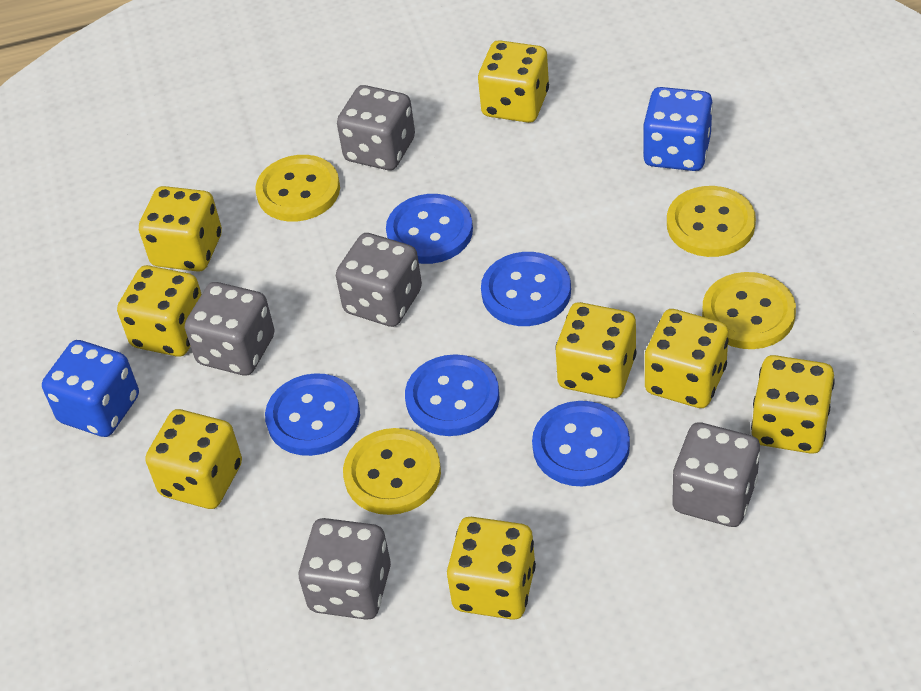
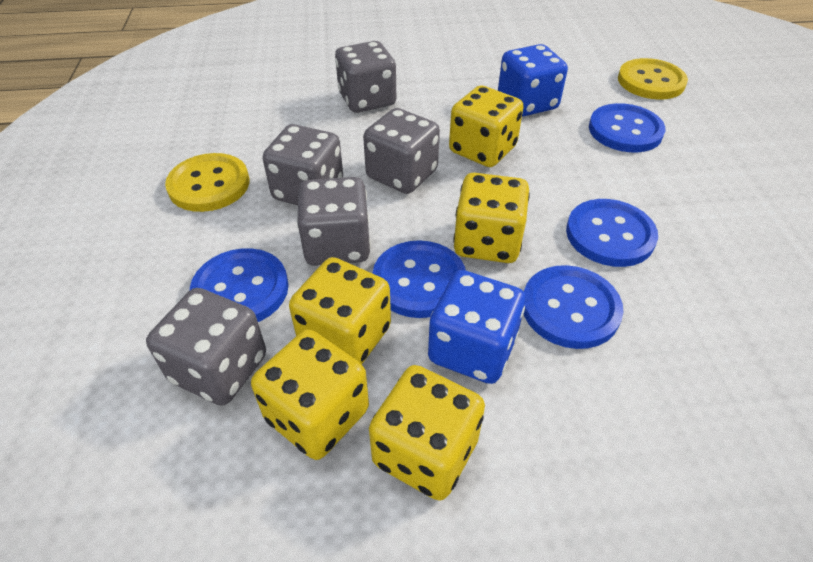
yellow button: 4 -> 2
yellow dice: 8 -> 5

